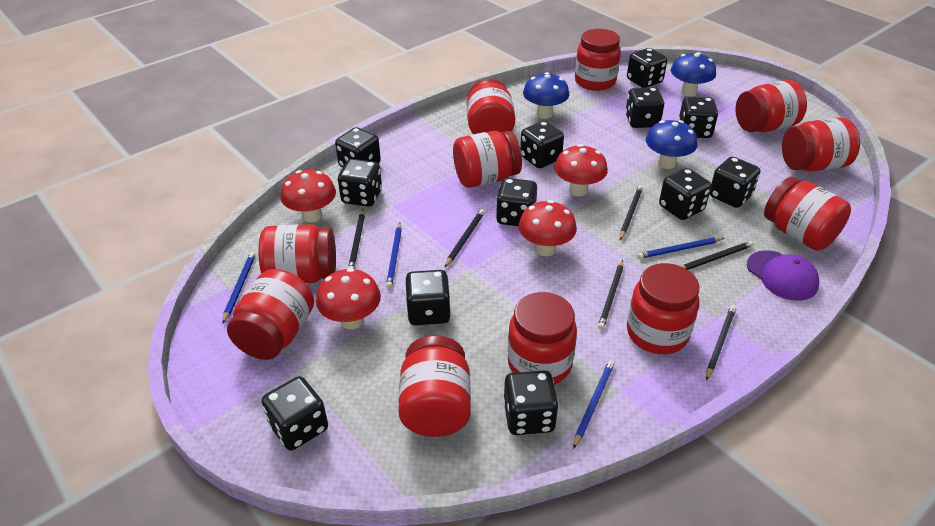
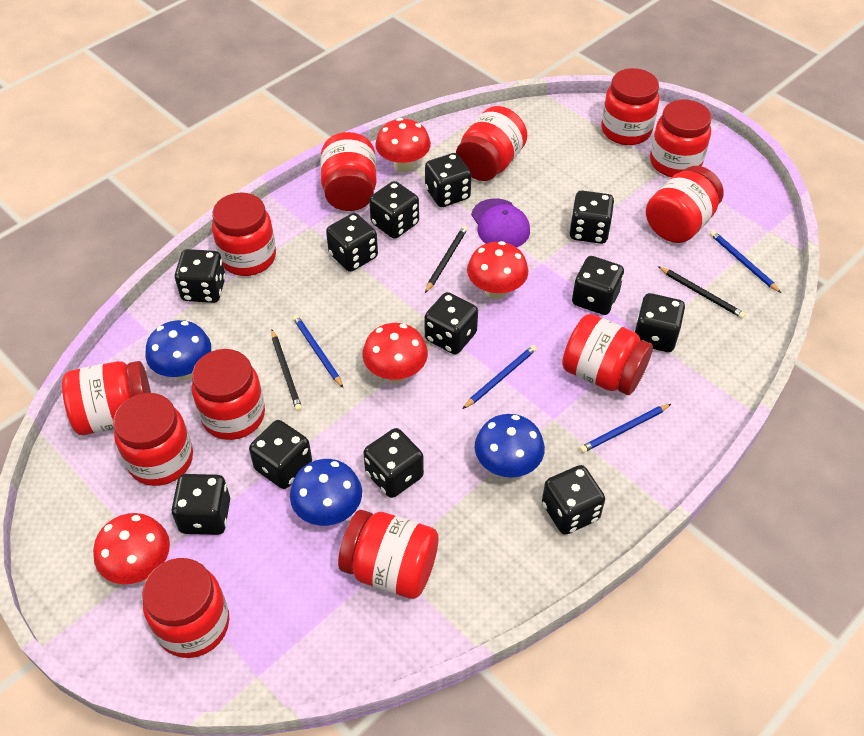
black pencil: 6 -> 3
red jar: 11 -> 12

